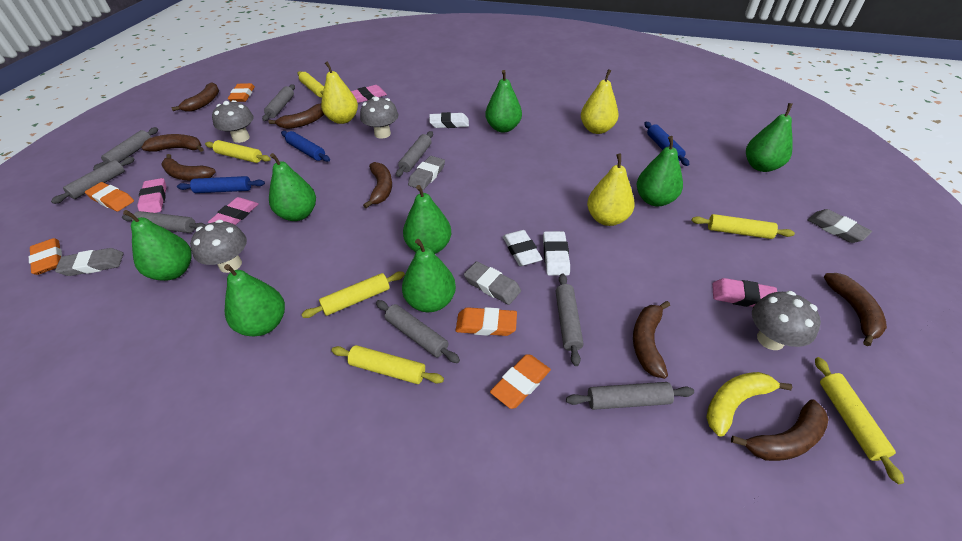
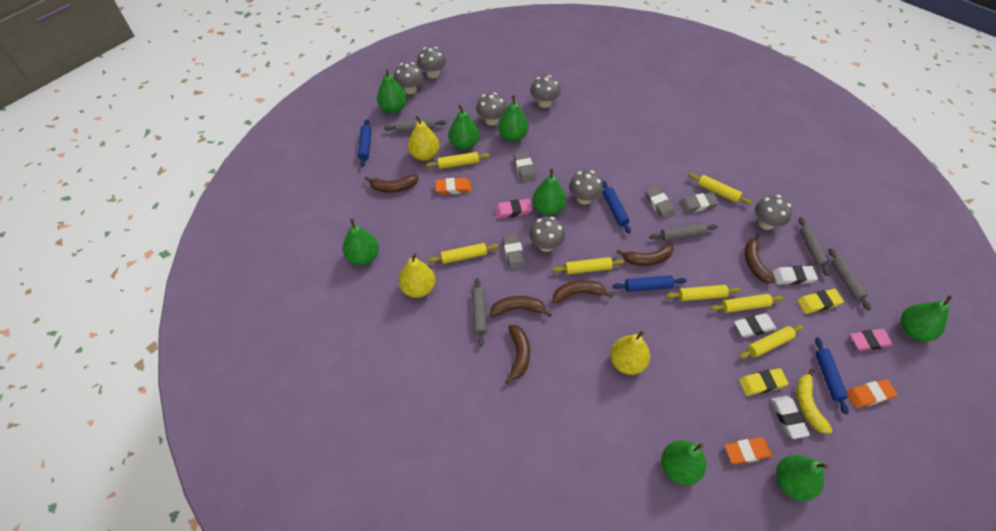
blue rolling pin: 3 -> 4
brown banana: 8 -> 6
grey mushroom: 4 -> 7
grey rolling pin: 8 -> 5
orange eraser: 5 -> 3
pink eraser: 4 -> 2
yellow eraser: 0 -> 2
yellow rolling pin: 6 -> 7

